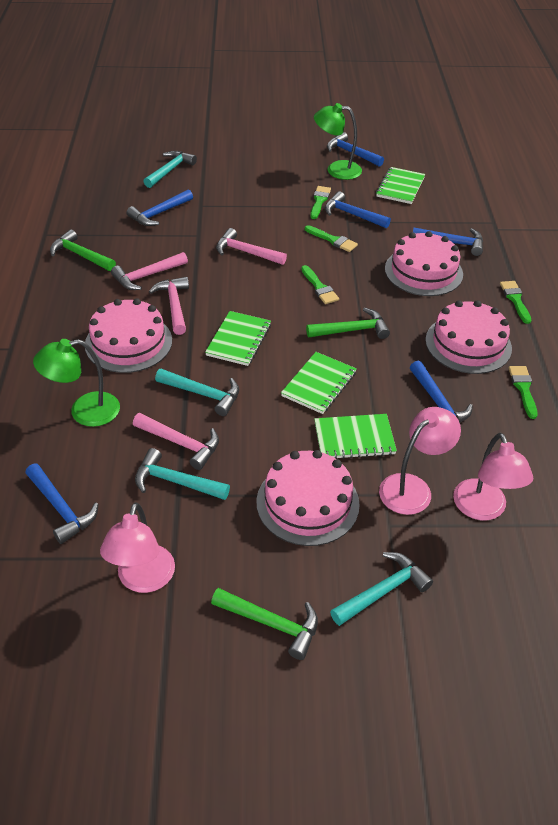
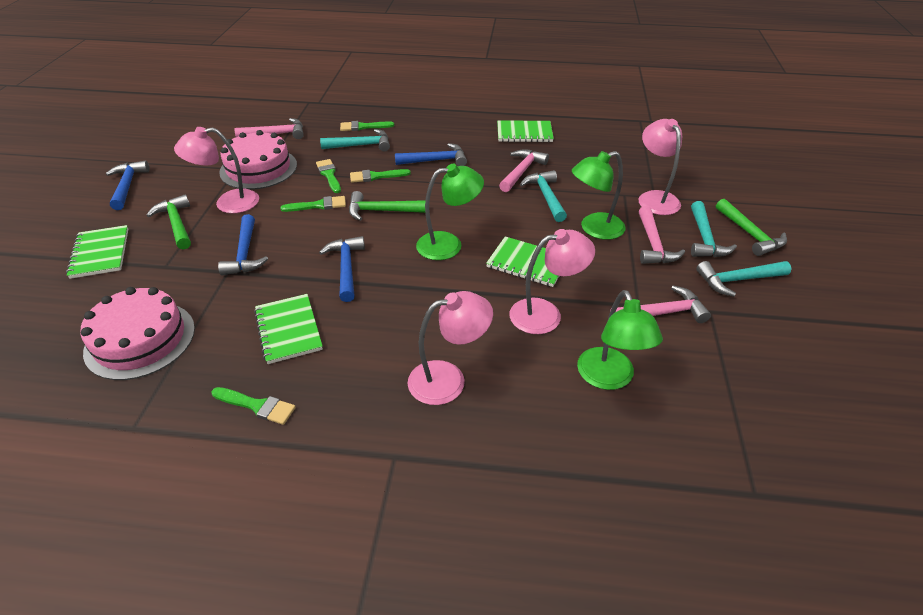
blue hammer: 6 -> 4
green lamp: 2 -> 3
pink cake: 4 -> 2
pink lamp: 3 -> 4

